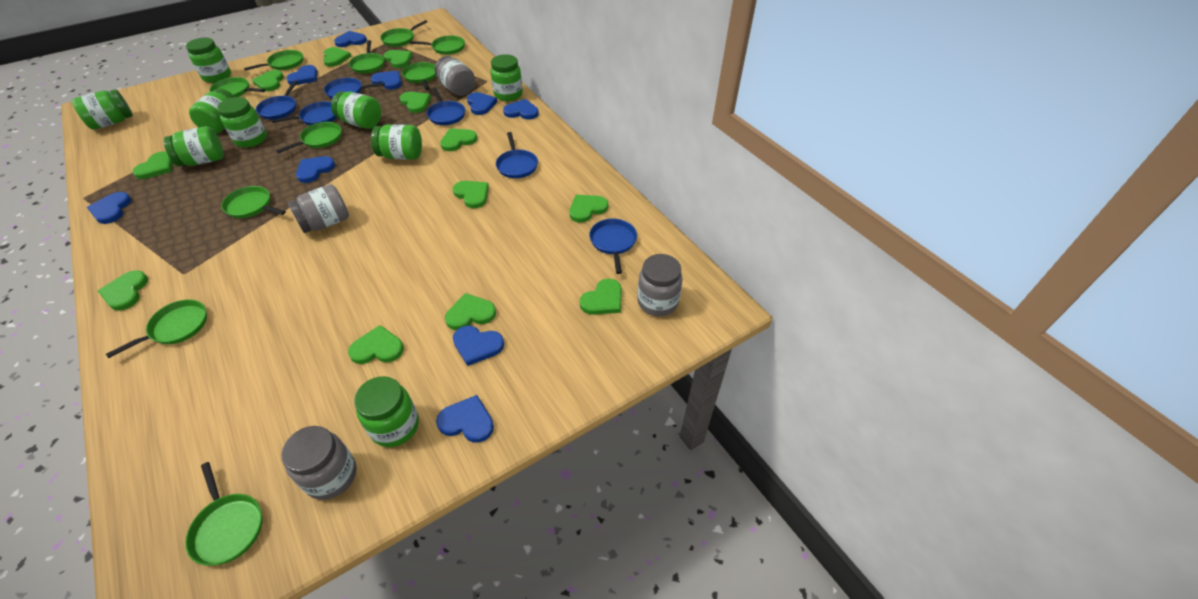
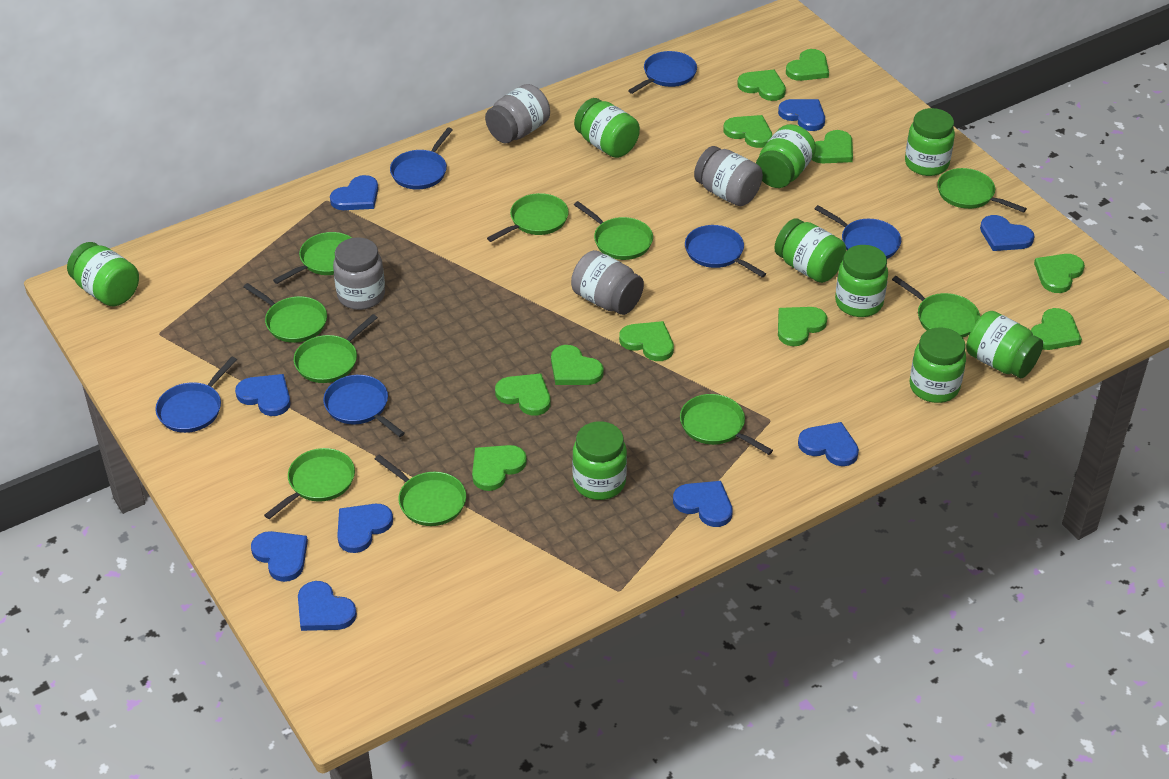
green heart: 12 -> 11

